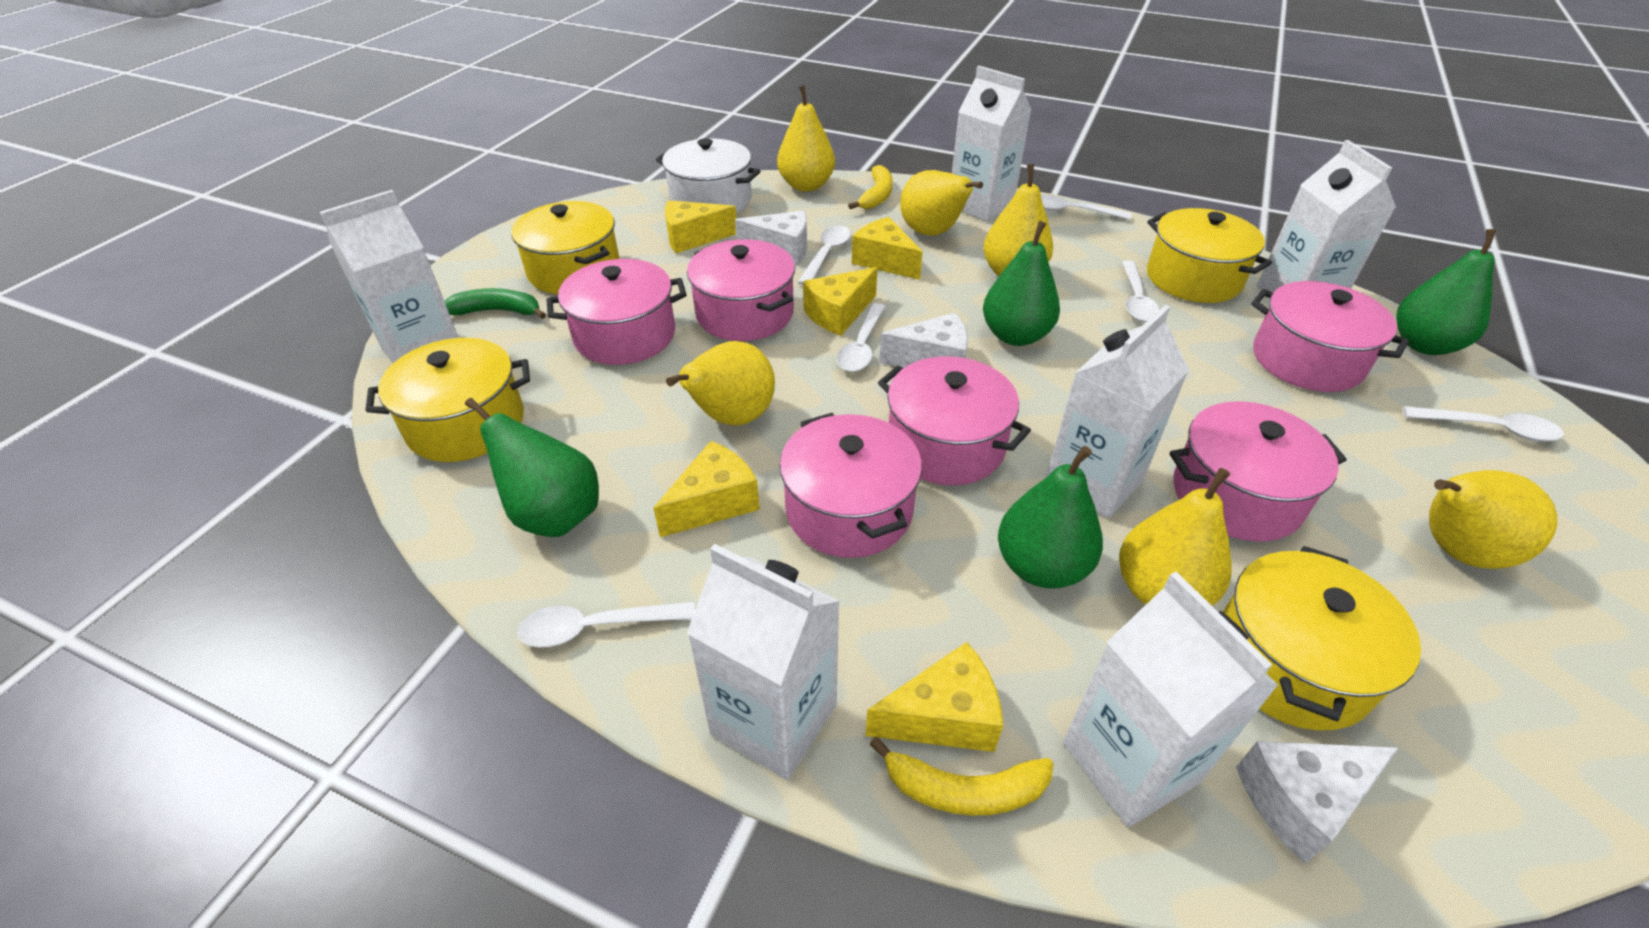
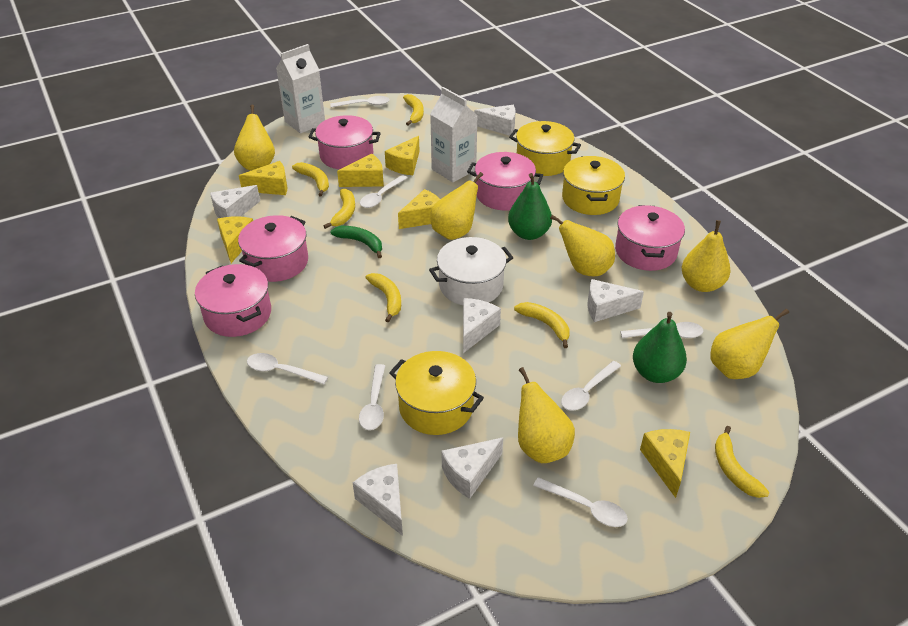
green pear: 4 -> 2
pink pot: 6 -> 5
white carton: 6 -> 2
white cheese: 3 -> 6
white spoon: 6 -> 7
yellow banana: 2 -> 6
yellow cheese: 5 -> 6
yellow pot: 4 -> 3

